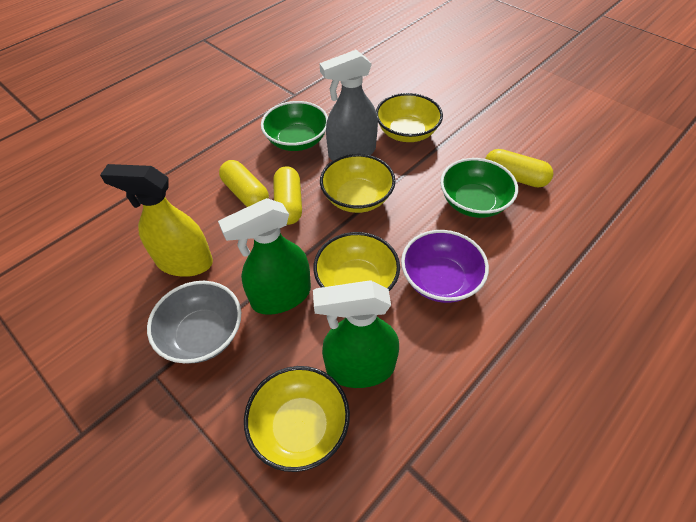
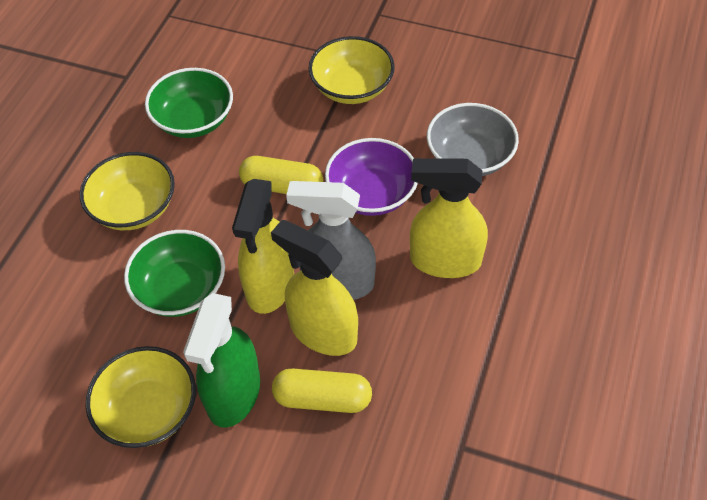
green spray bottle: 2 -> 1
yellow bowl: 4 -> 3
yellow capsule: 3 -> 2
yellow spray bottle: 1 -> 3

